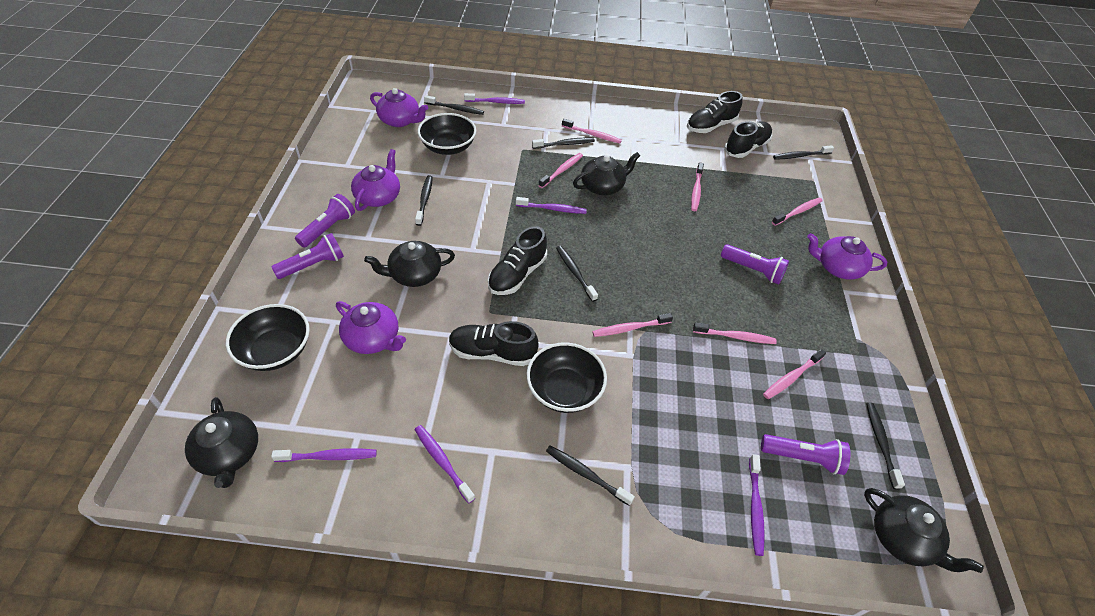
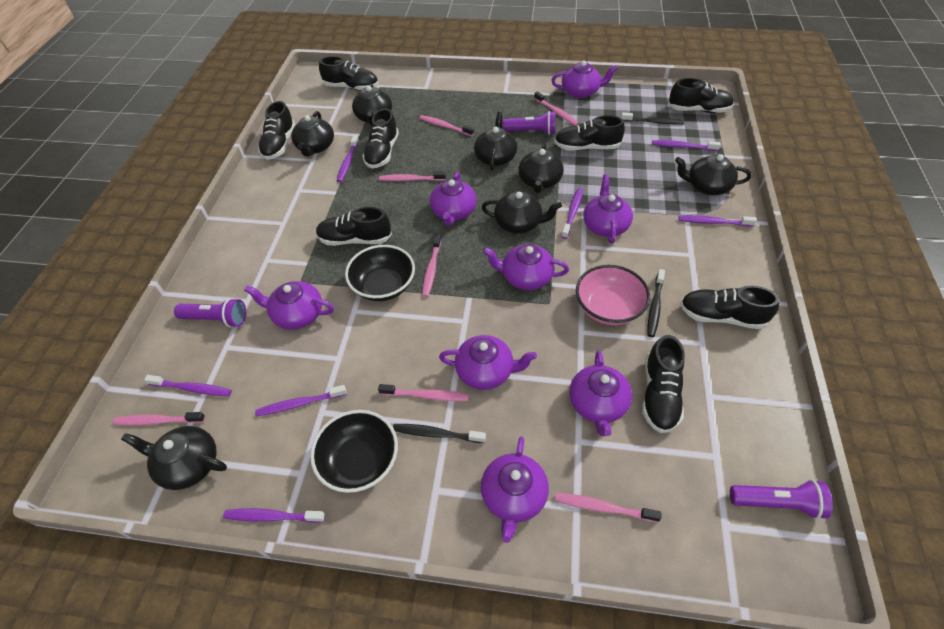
black bowl: 3 -> 2
black shoe: 4 -> 8
black teapot: 4 -> 7
black toothbrush: 7 -> 3
pink bowl: 0 -> 1
purple flashlight: 4 -> 3
purple teapot: 4 -> 8
purple toothbrush: 5 -> 7

